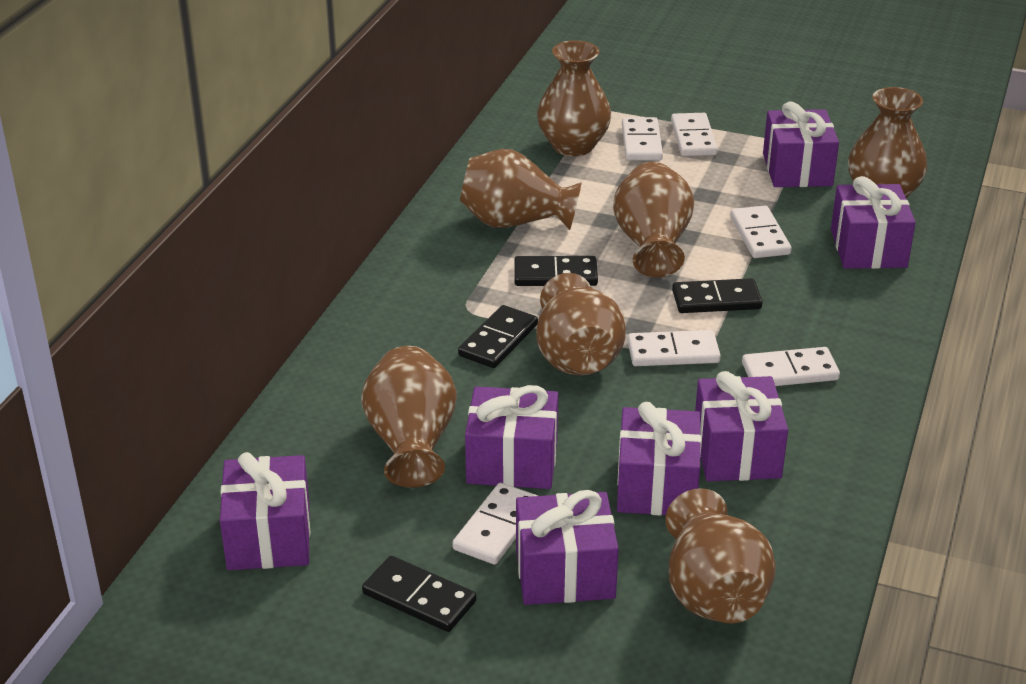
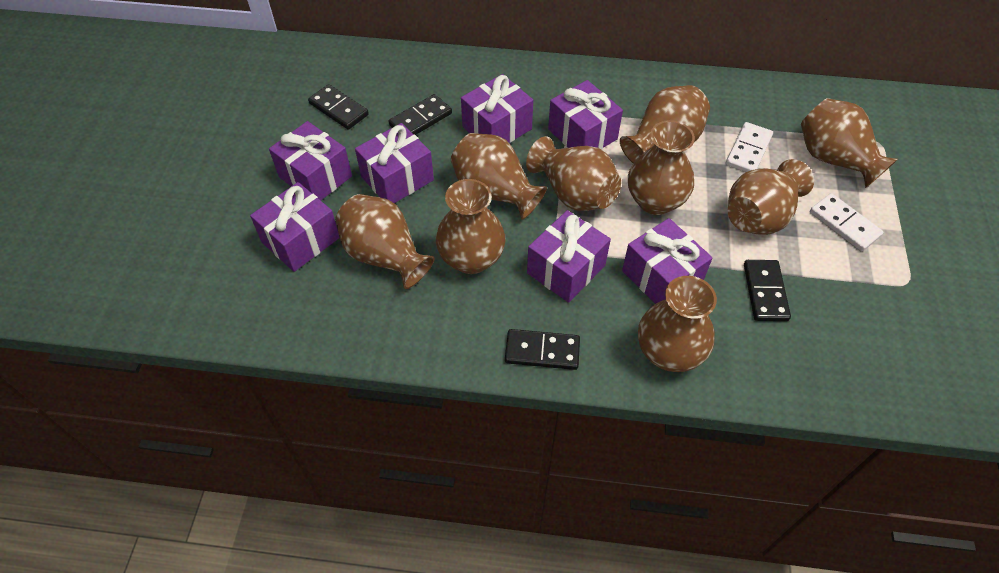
brown vase: 7 -> 9
white domino: 6 -> 2

